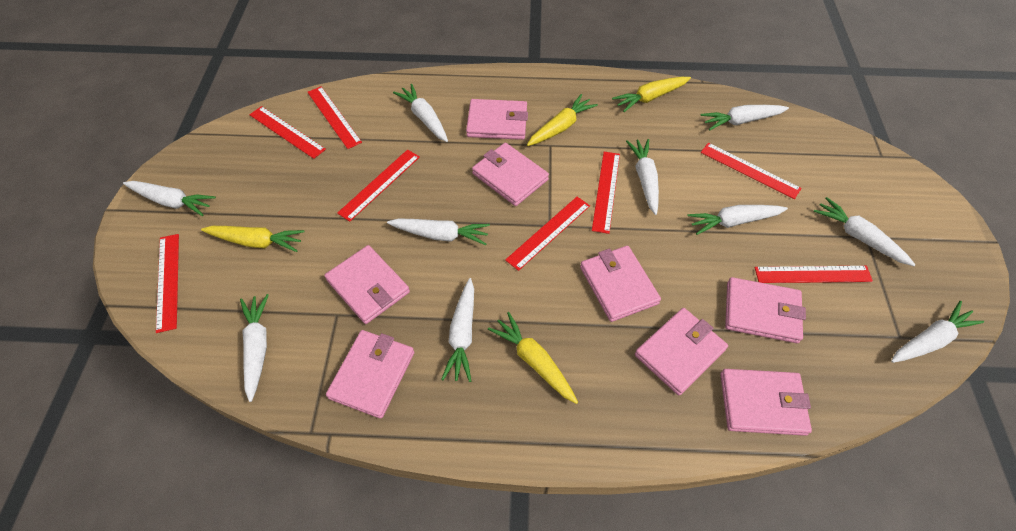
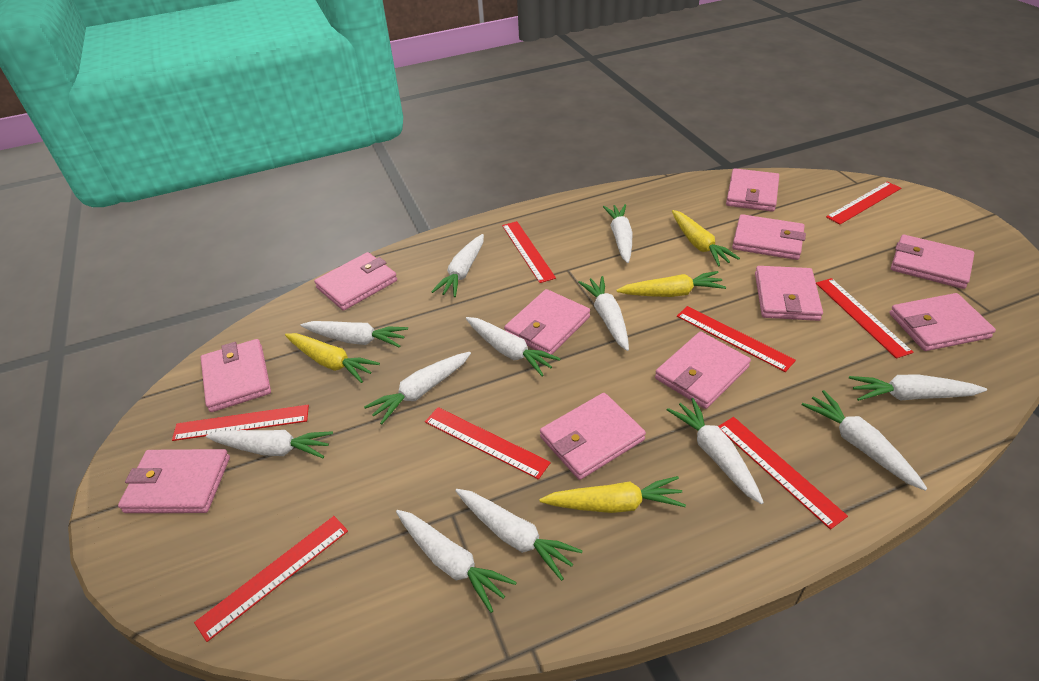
pink wallet: 8 -> 11
white carrot: 10 -> 12

